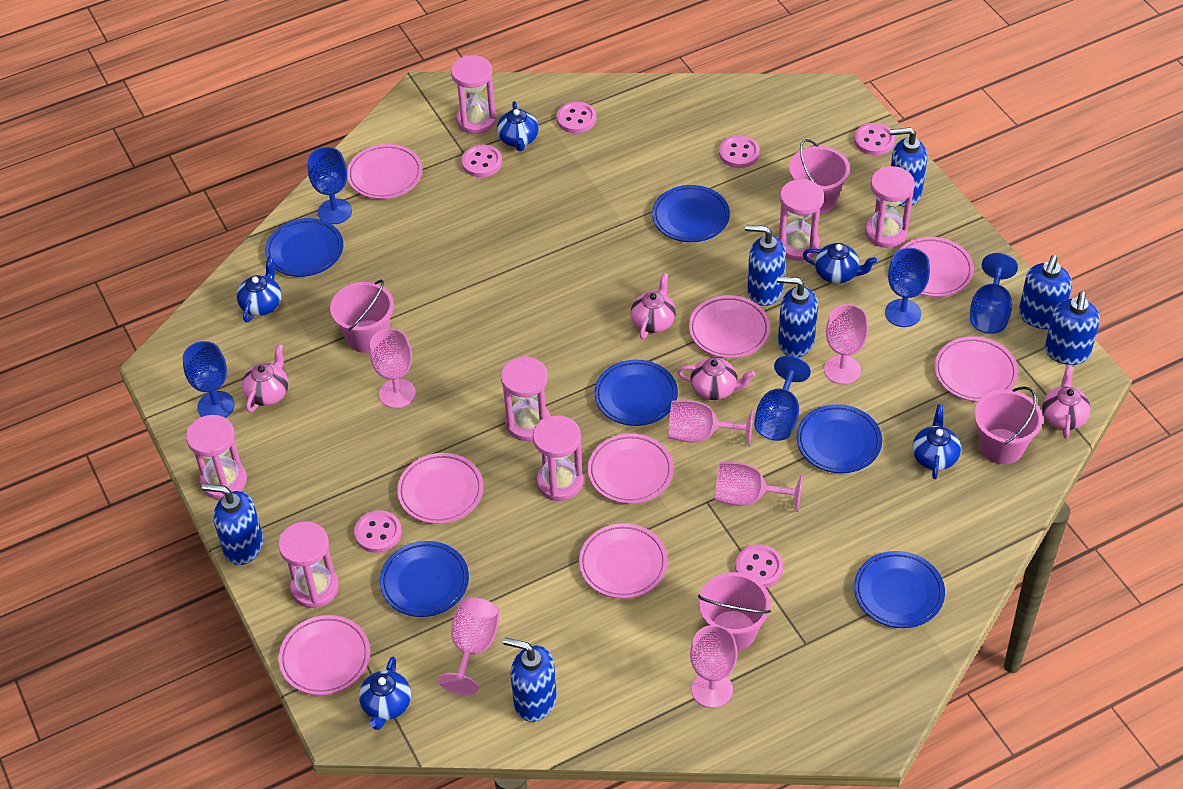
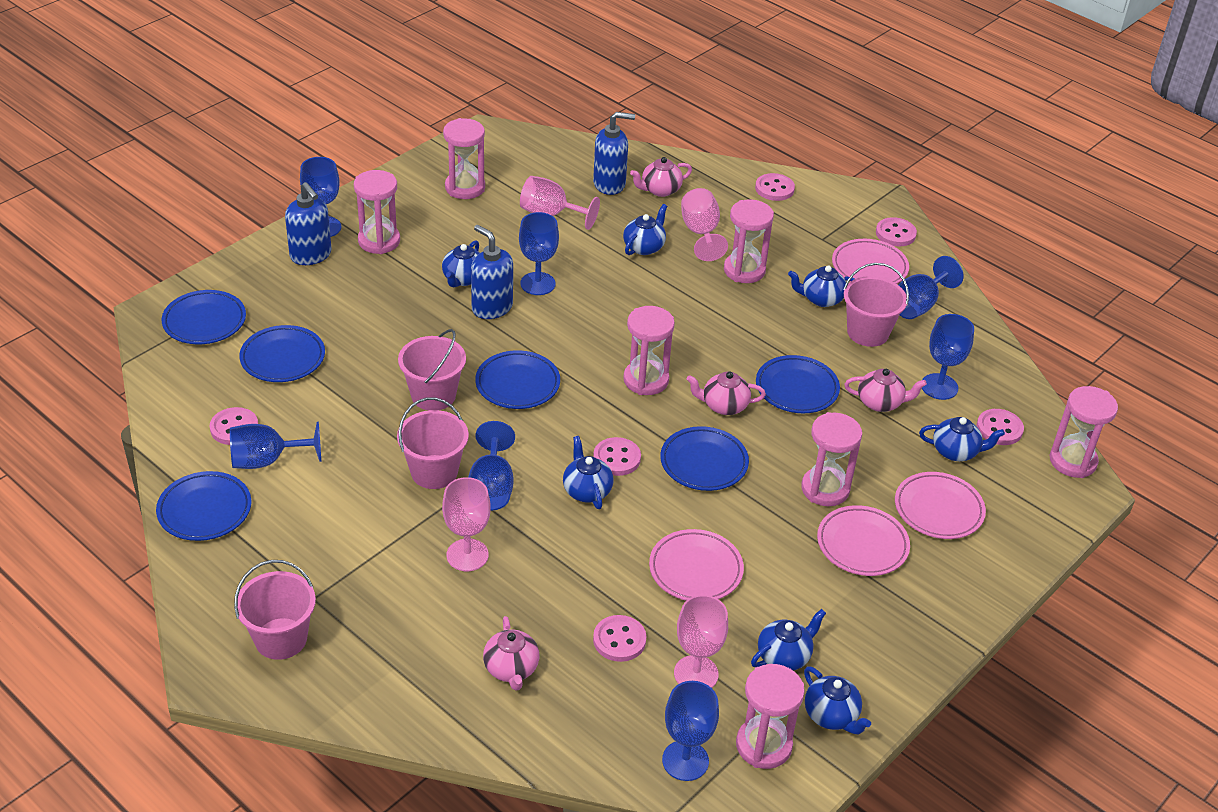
blue goblet: 5 -> 7
blue soap dispenser: 7 -> 3
blue teapot: 5 -> 7
pink goblet: 6 -> 4
pink plate: 8 -> 4

